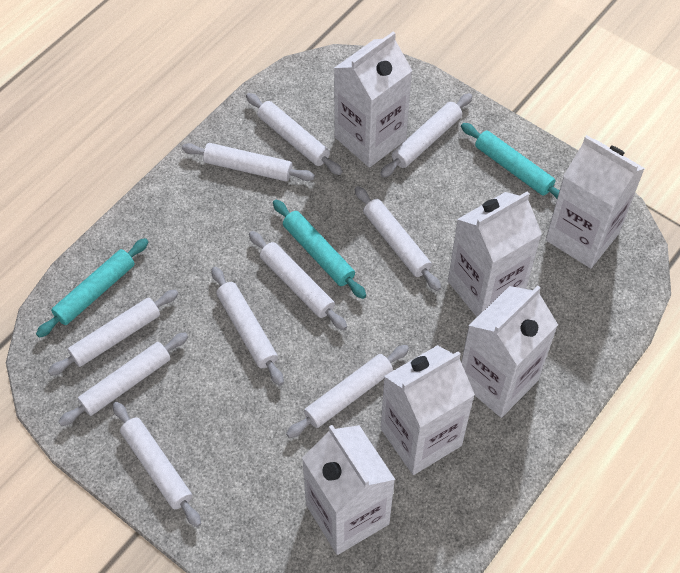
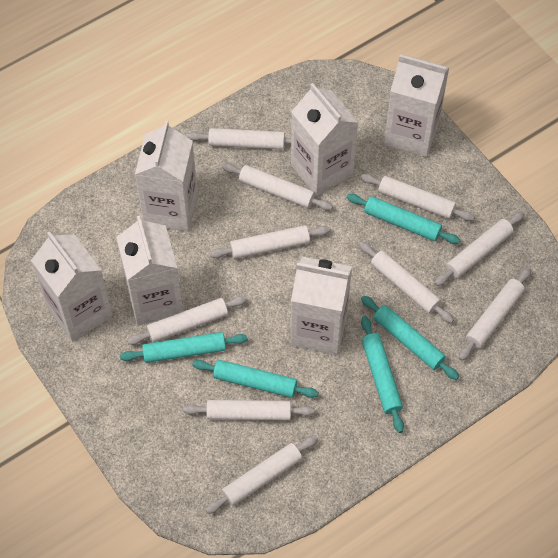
turquoise rolling pin: 3 -> 5

